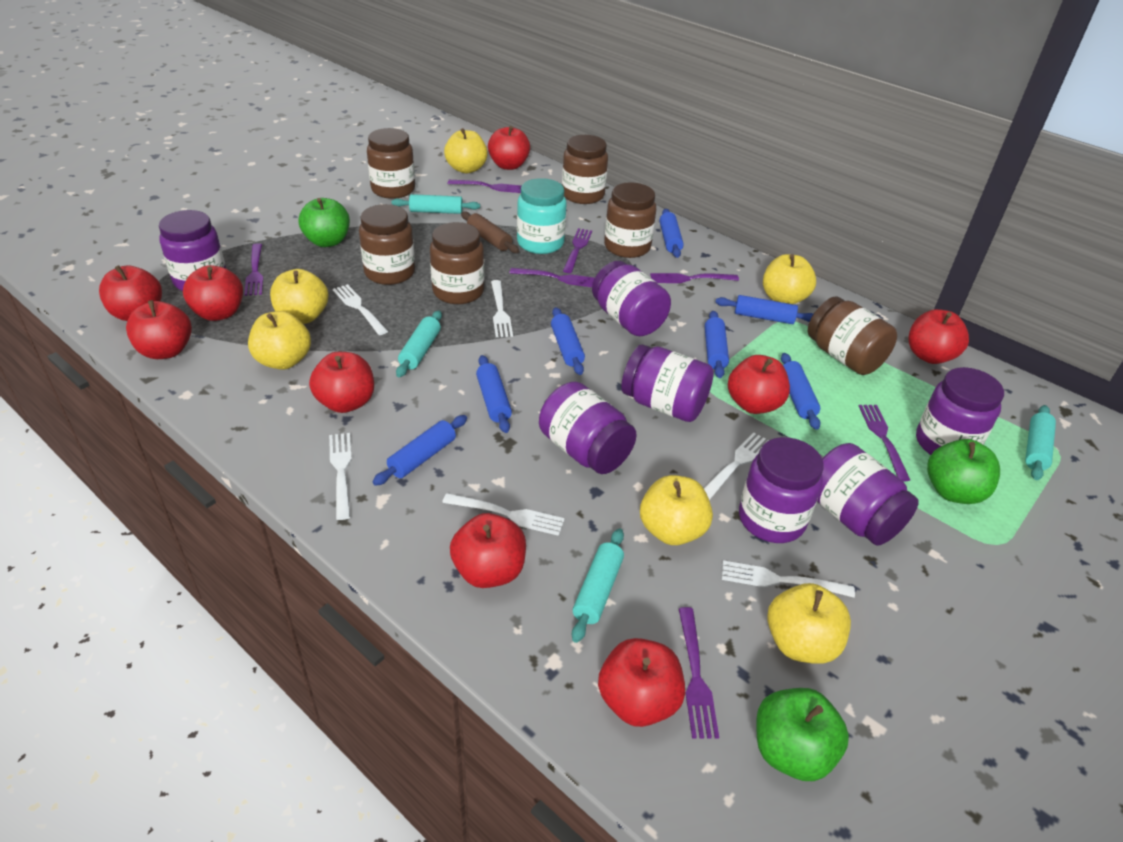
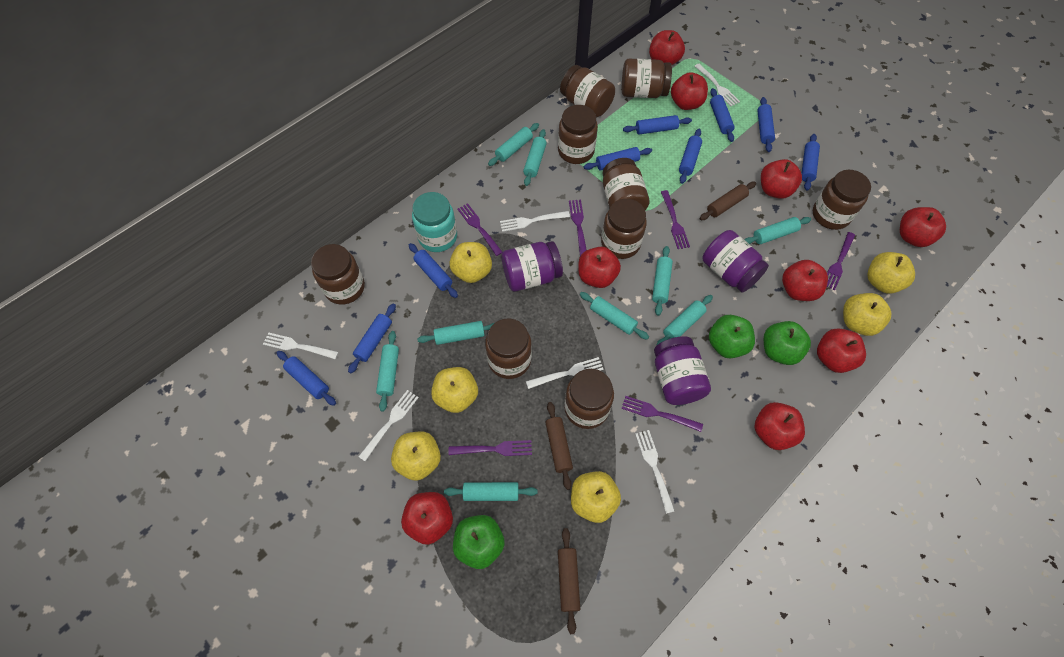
blue rolling pin: 7 -> 9
brown jar: 6 -> 9
brown rolling pin: 1 -> 3
purple fork: 7 -> 6
purple jar: 7 -> 3
turquoise rolling pin: 4 -> 9

